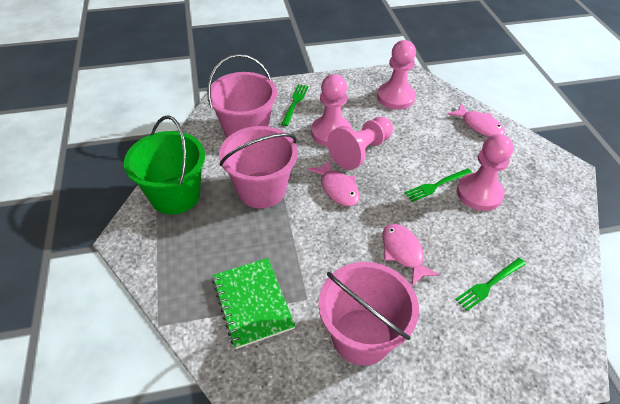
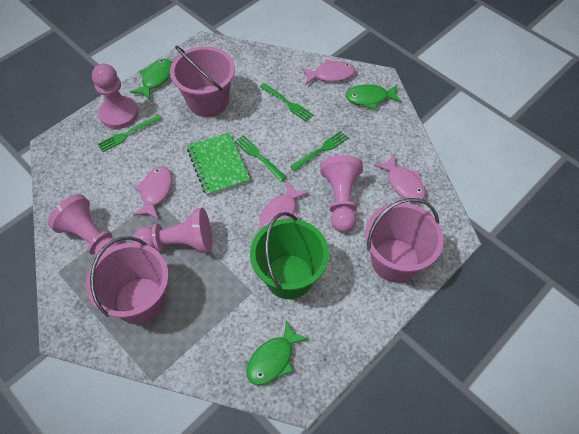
green fish: 0 -> 3
green fork: 3 -> 4
pink fish: 3 -> 4

